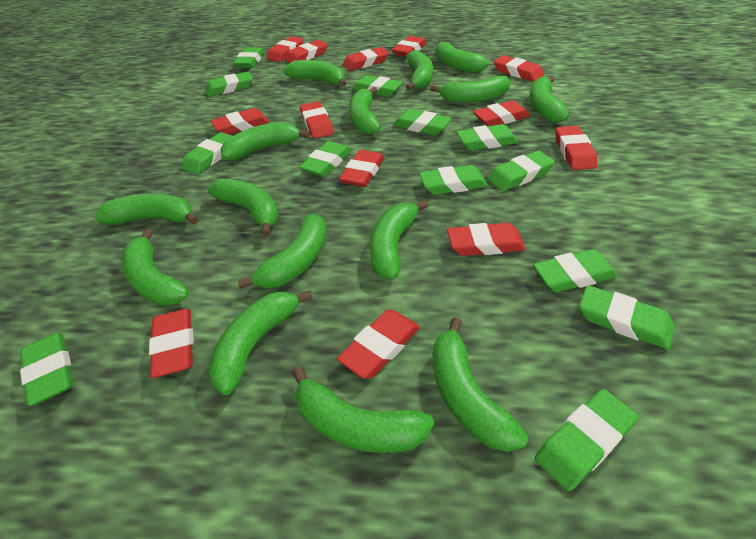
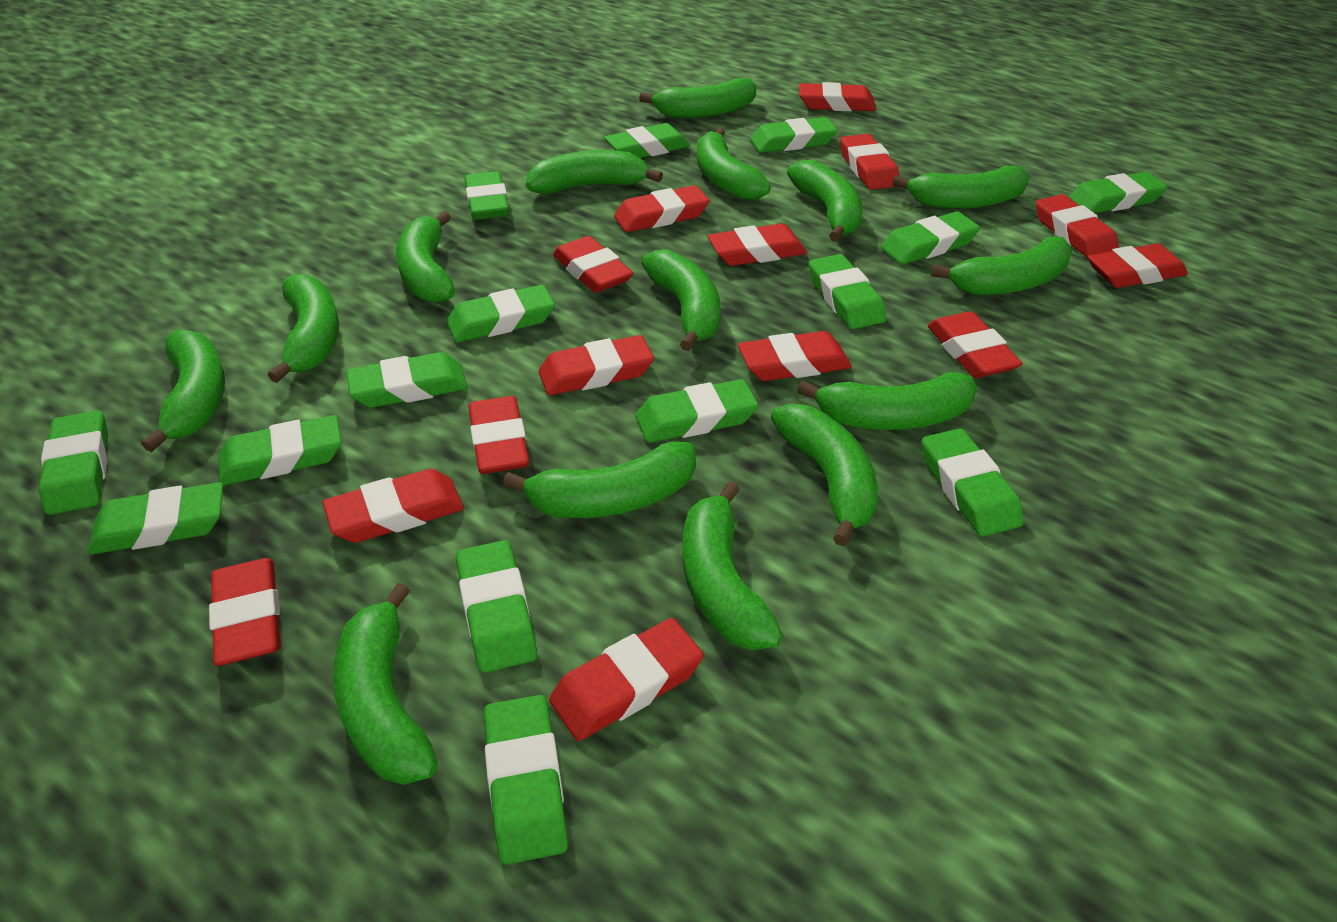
green eraser: 13 -> 15
red eraser: 13 -> 14

